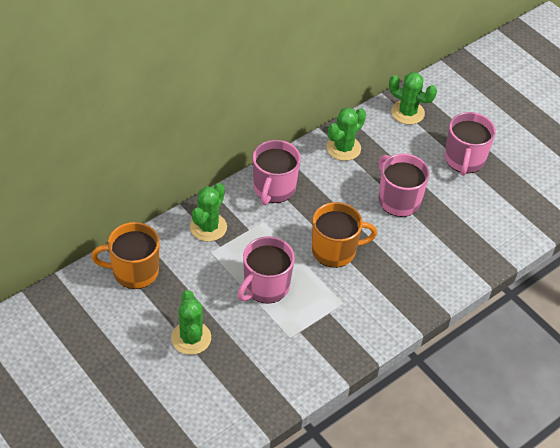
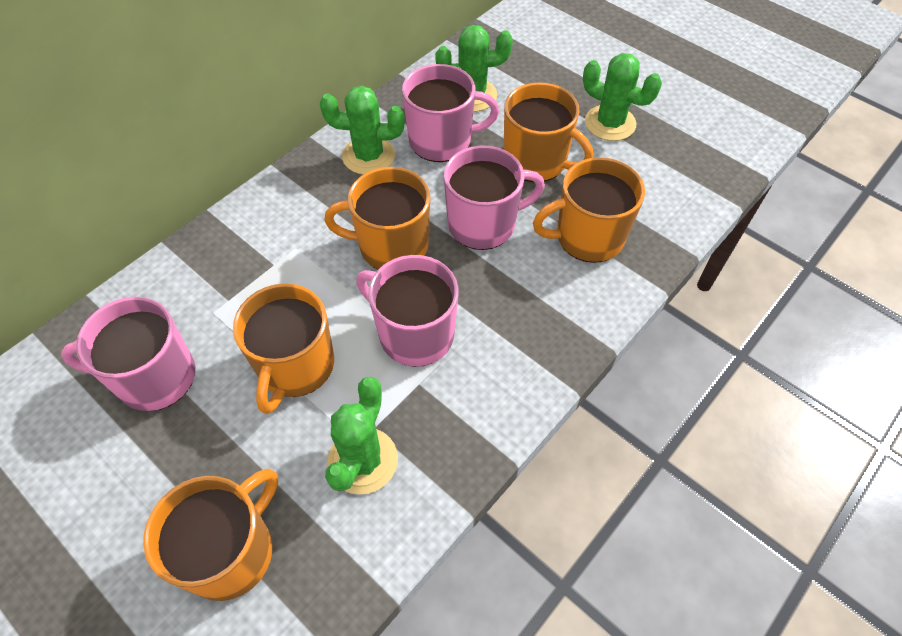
orange mug: 2 -> 5

